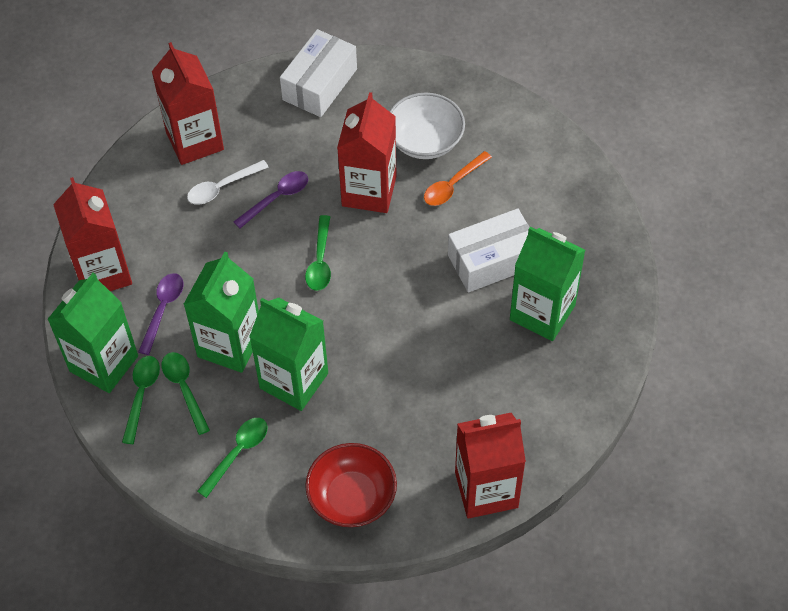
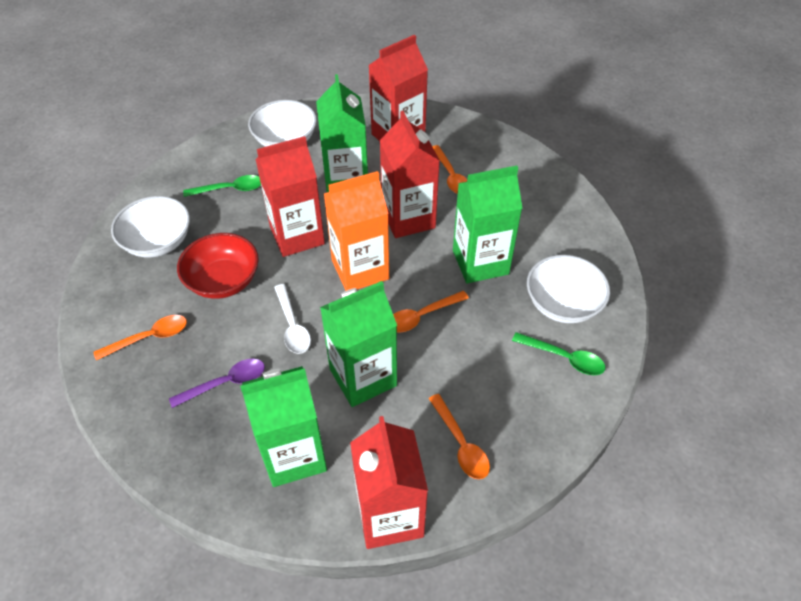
green spoon: 4 -> 2
orange carton: 0 -> 1
orange spoon: 1 -> 4
purple spoon: 2 -> 1
white bowl: 1 -> 3
white box: 2 -> 0

